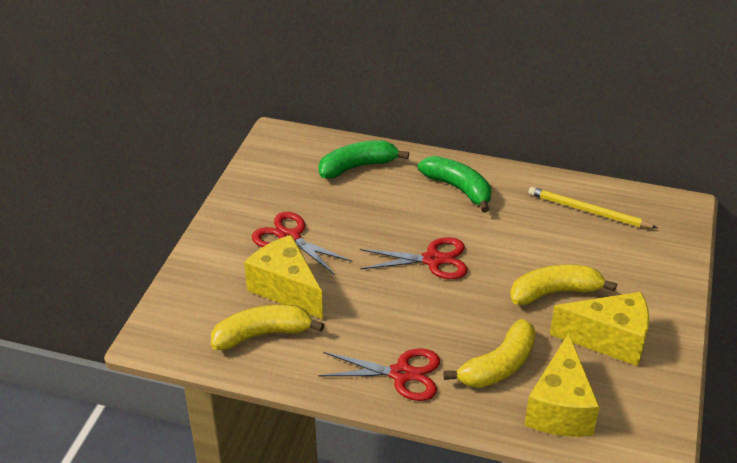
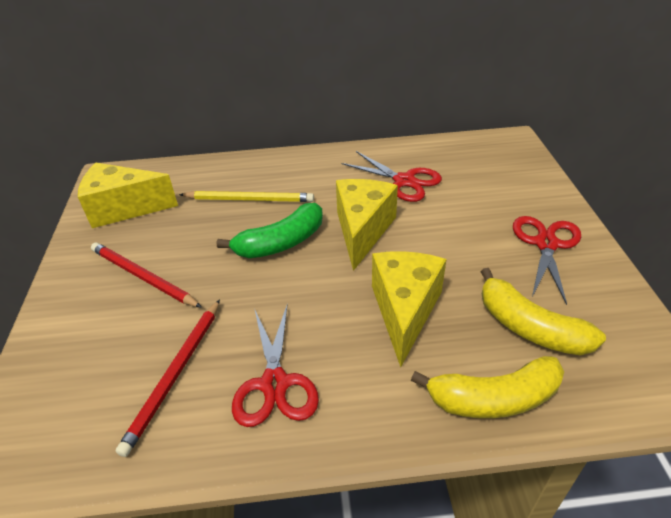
green banana: 2 -> 1
red pencil: 0 -> 2
yellow banana: 3 -> 2

